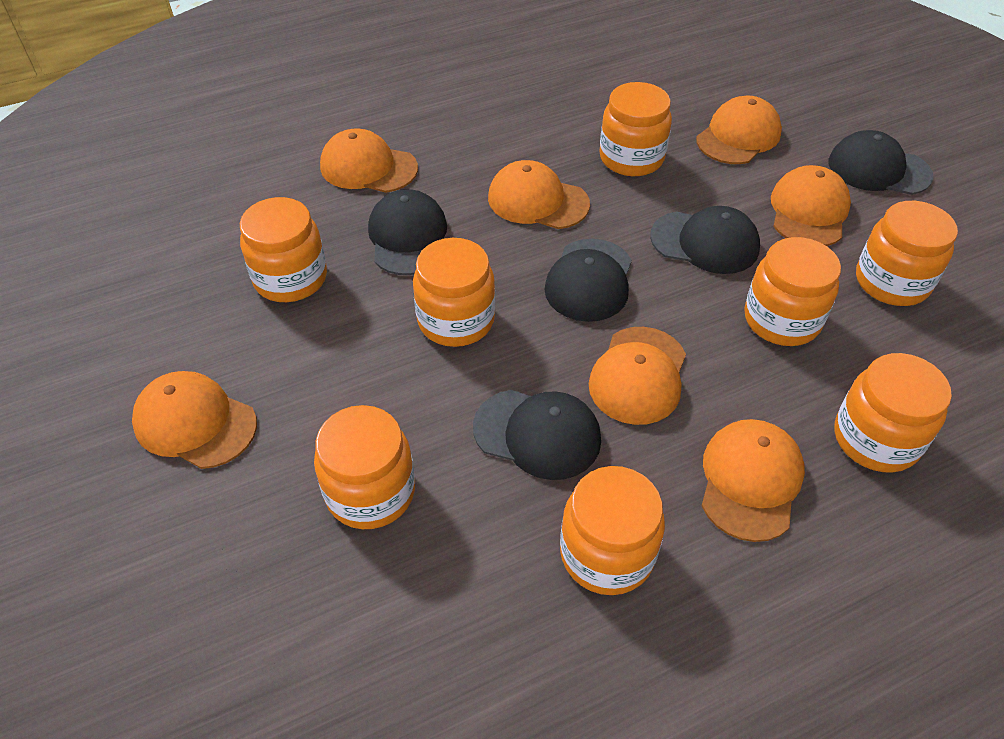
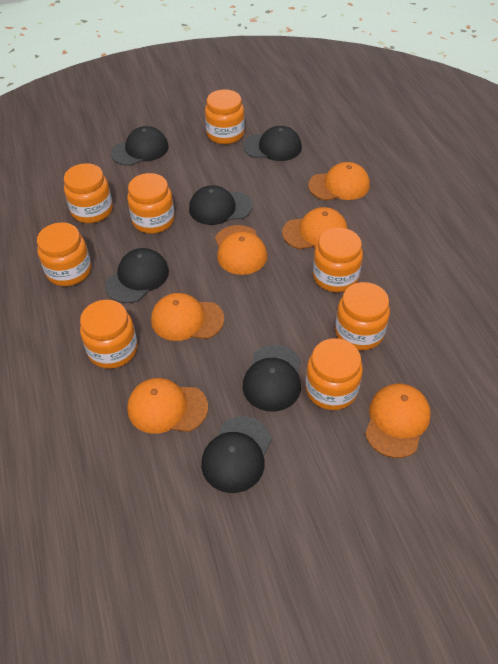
black cap: 5 -> 6
orange cap: 7 -> 6

